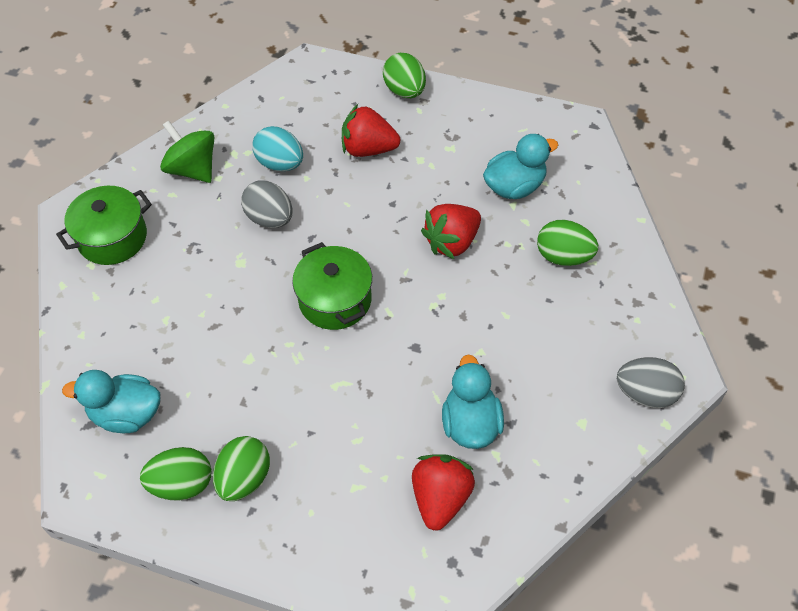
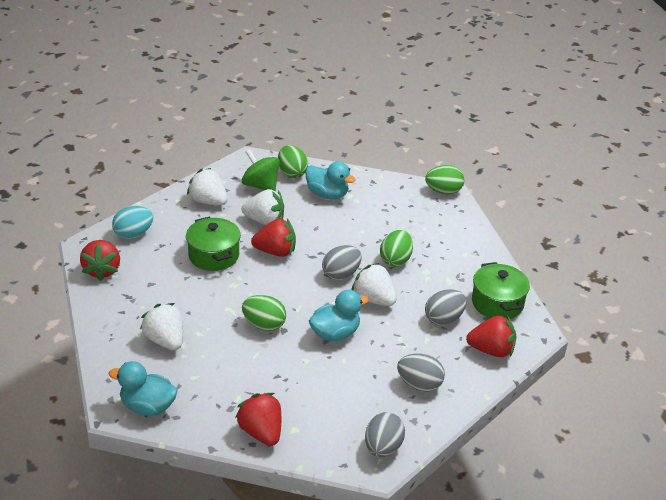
grey egg: 2 -> 4
red strawberry: 3 -> 4
white strawberry: 0 -> 4

